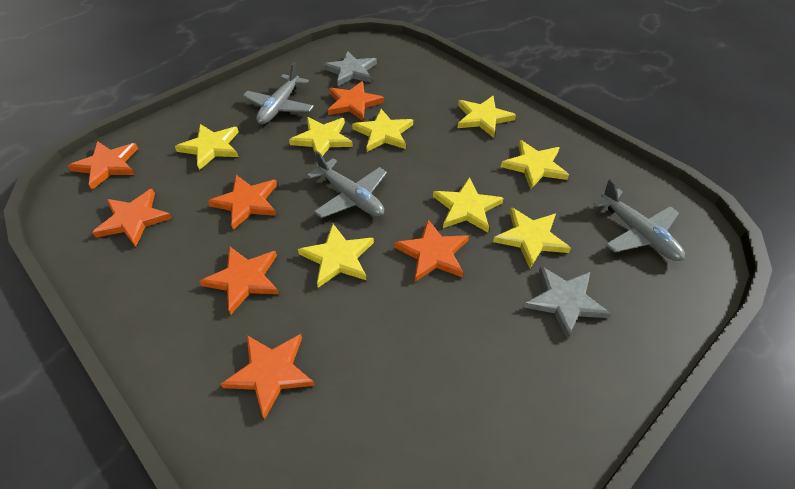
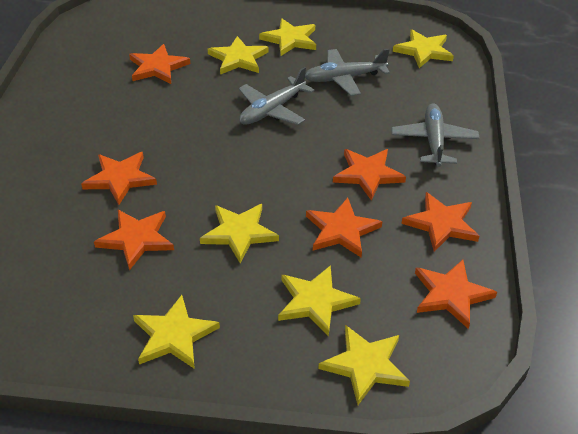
grey star: 2 -> 0
yellow star: 8 -> 7

